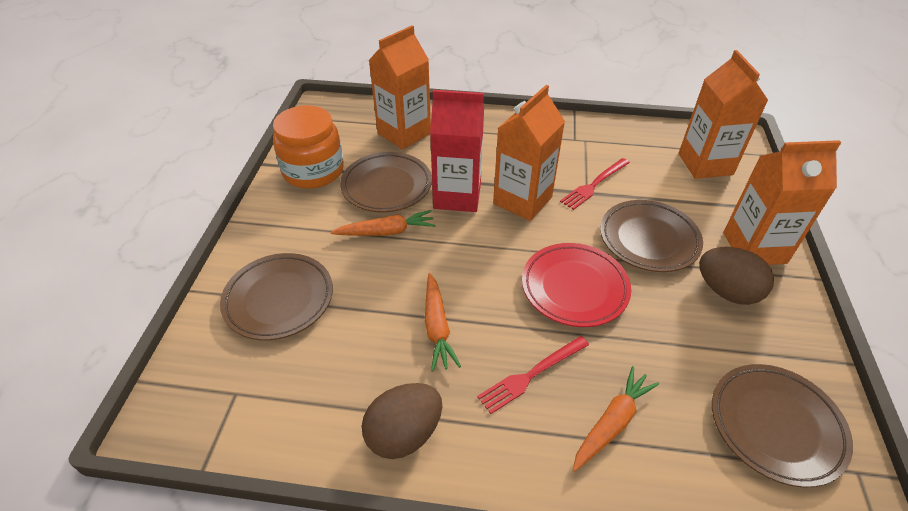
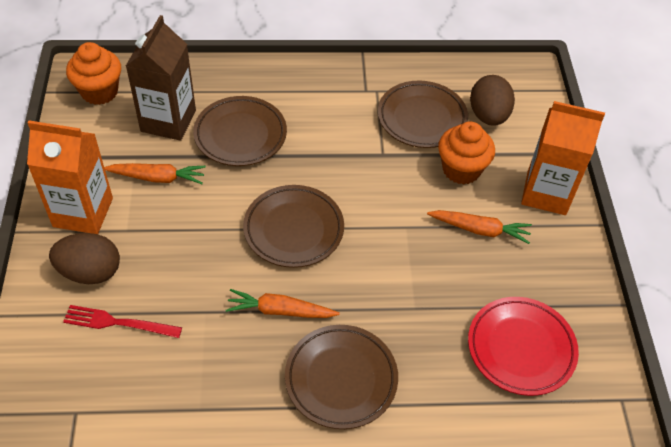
brown carton: 0 -> 1
orange carton: 4 -> 2
orange cupcake: 0 -> 2
orange jar: 1 -> 0
red carton: 1 -> 0
red fork: 2 -> 1

